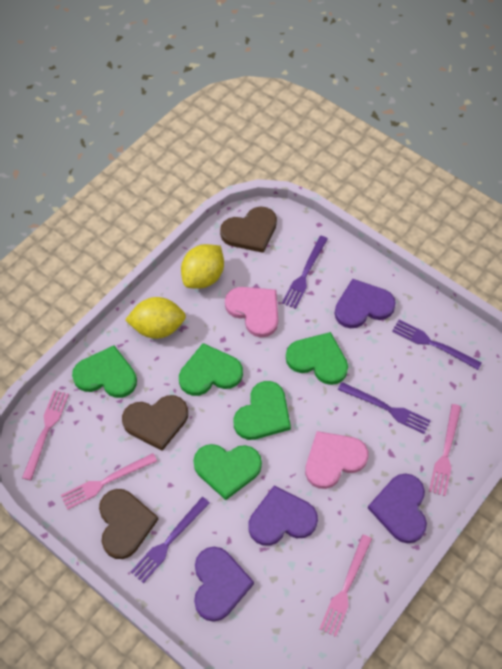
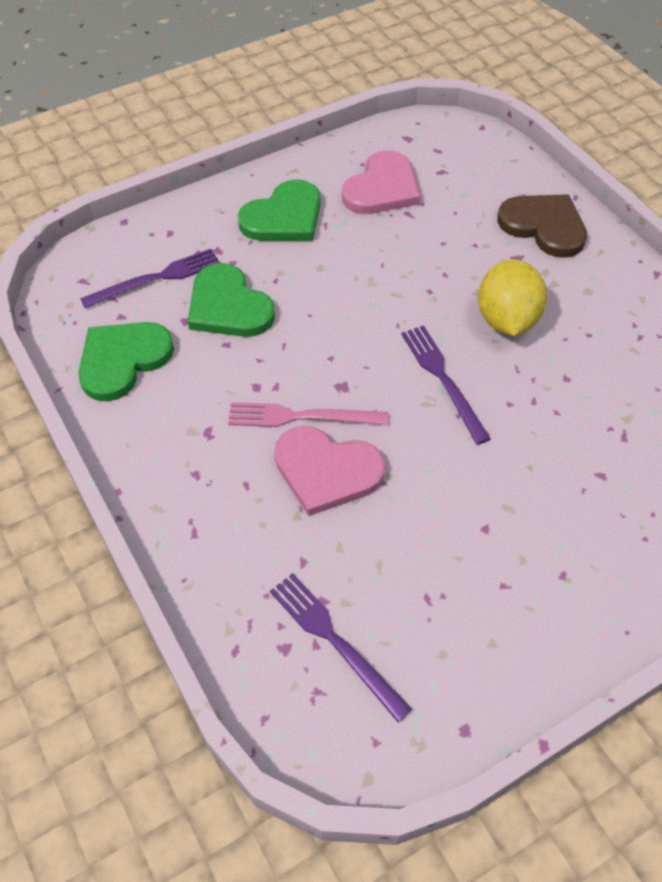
brown heart: 3 -> 1
green heart: 5 -> 3
pink fork: 4 -> 1
purple fork: 4 -> 3
purple heart: 4 -> 0
yellow lemon: 2 -> 1

